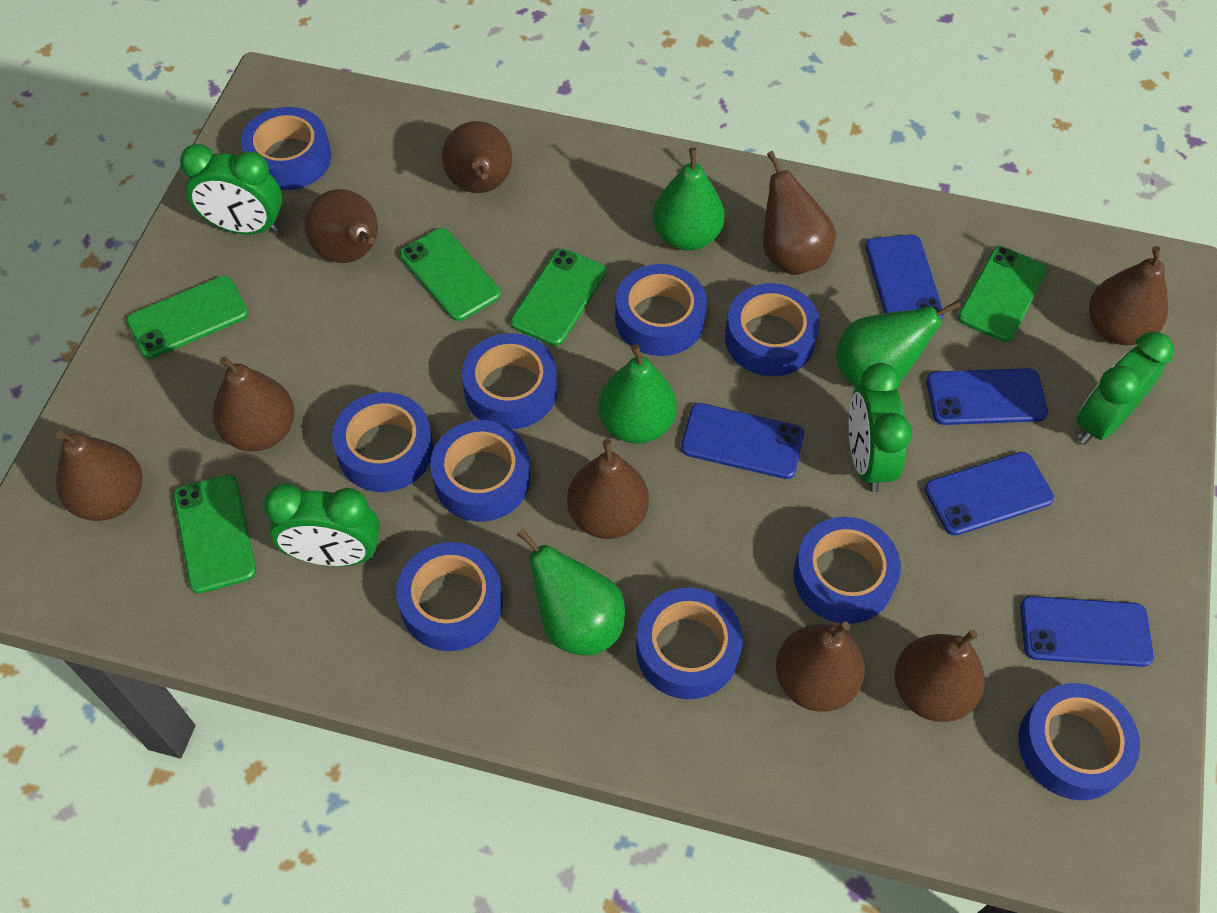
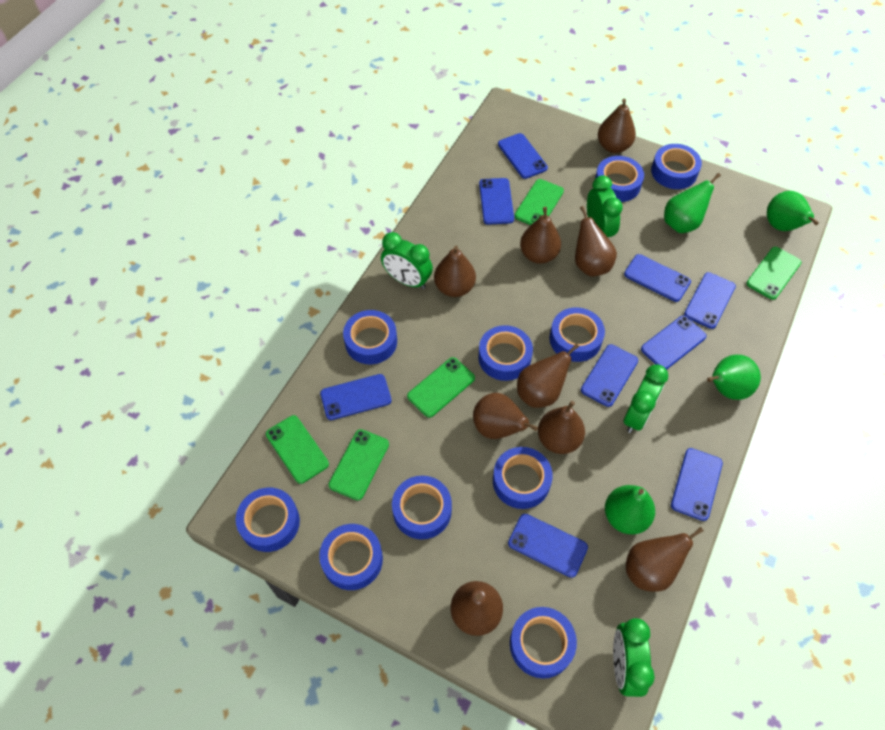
blue phone: 5 -> 9

